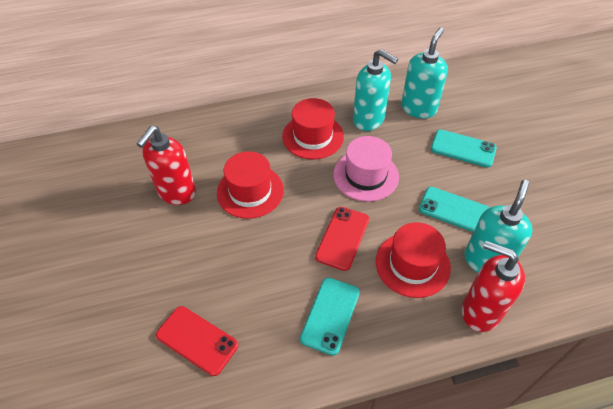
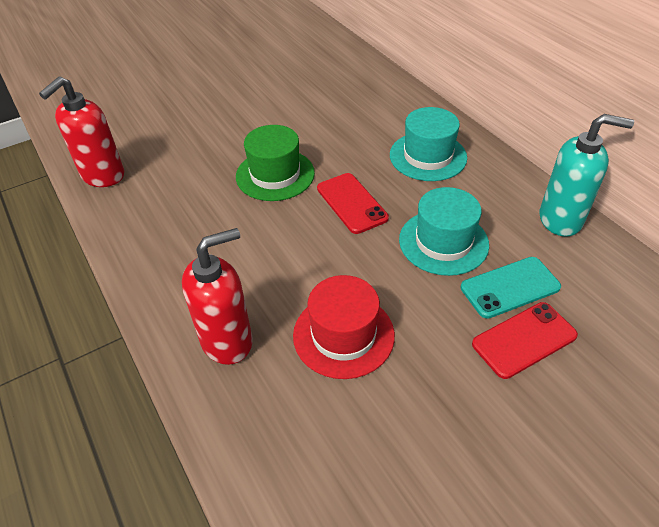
green hat: 0 -> 1
pink hat: 1 -> 0
red hat: 3 -> 1
turquoise hat: 0 -> 2
turquoise phone: 3 -> 1
turquoise soap dispenser: 3 -> 1

